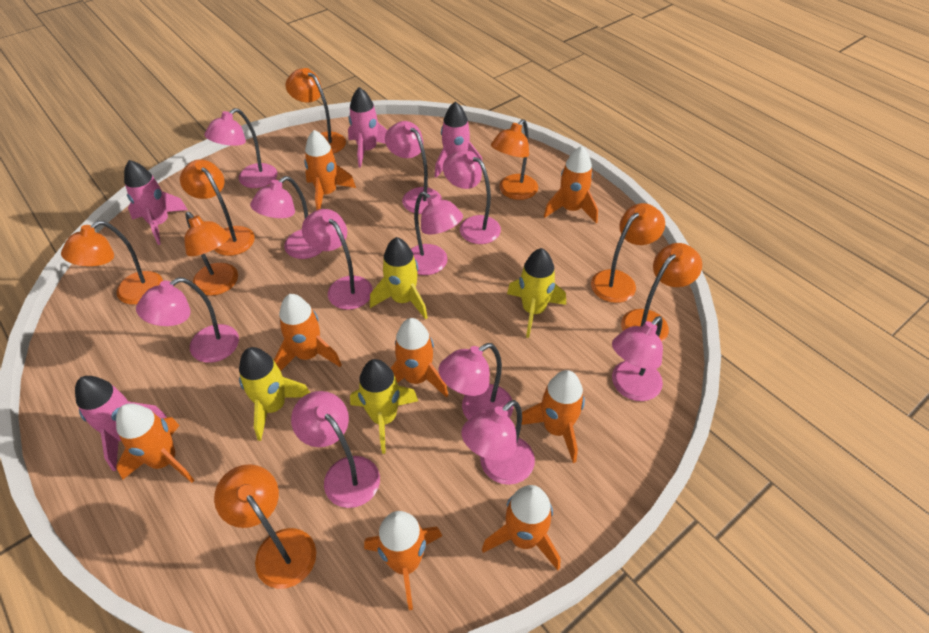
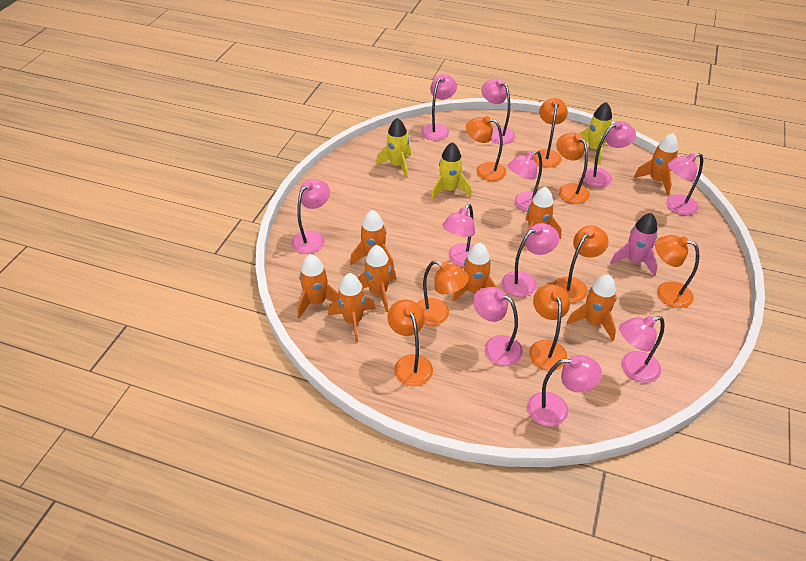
pink rocket: 4 -> 1
yellow rocket: 4 -> 3

